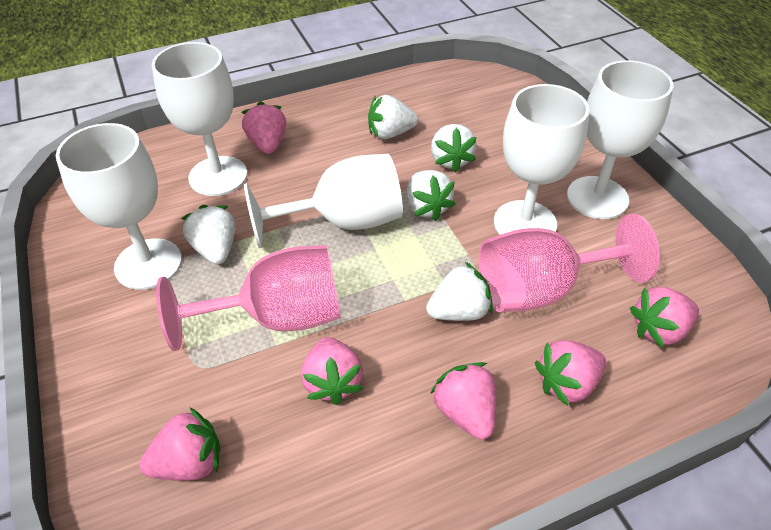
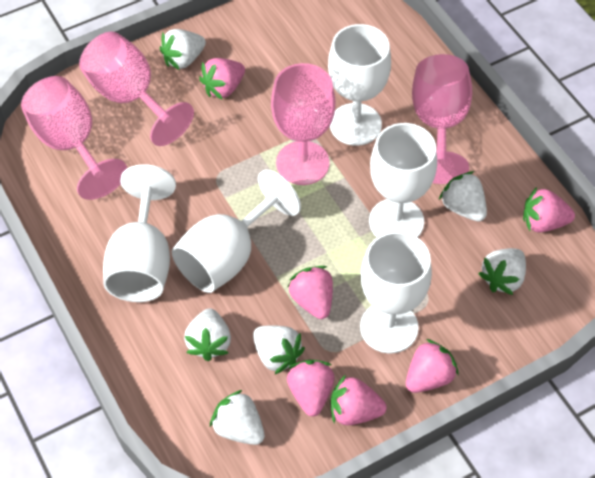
pink goblet: 2 -> 4
white strawberry: 5 -> 6

